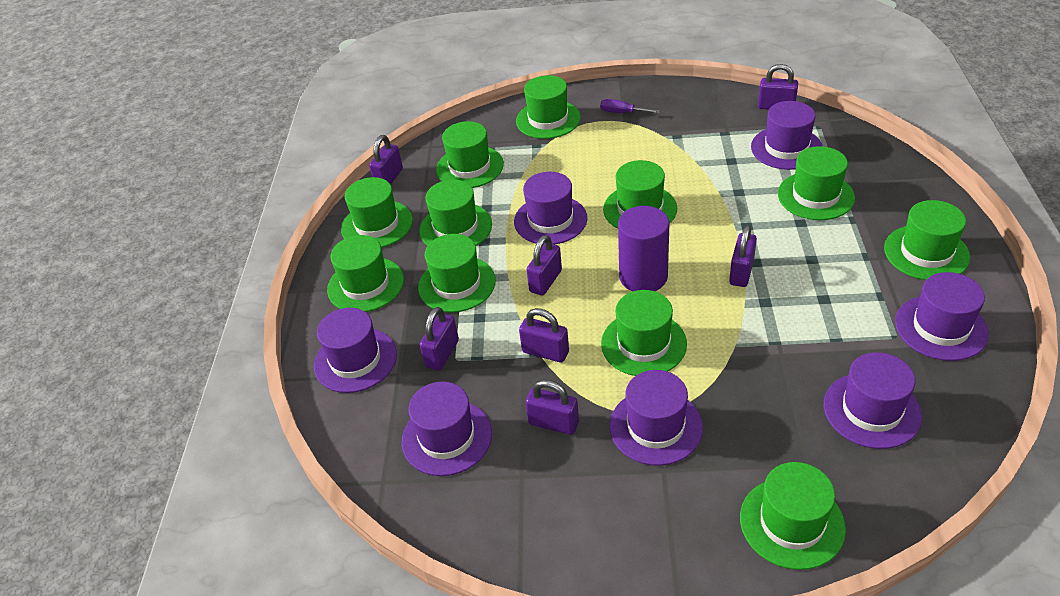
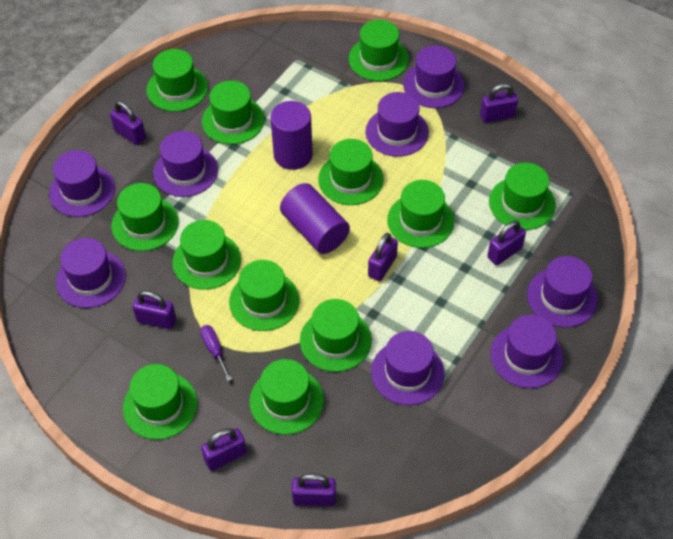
green hat: 11 -> 12
purple cylinder: 1 -> 2
purple hat: 7 -> 8

